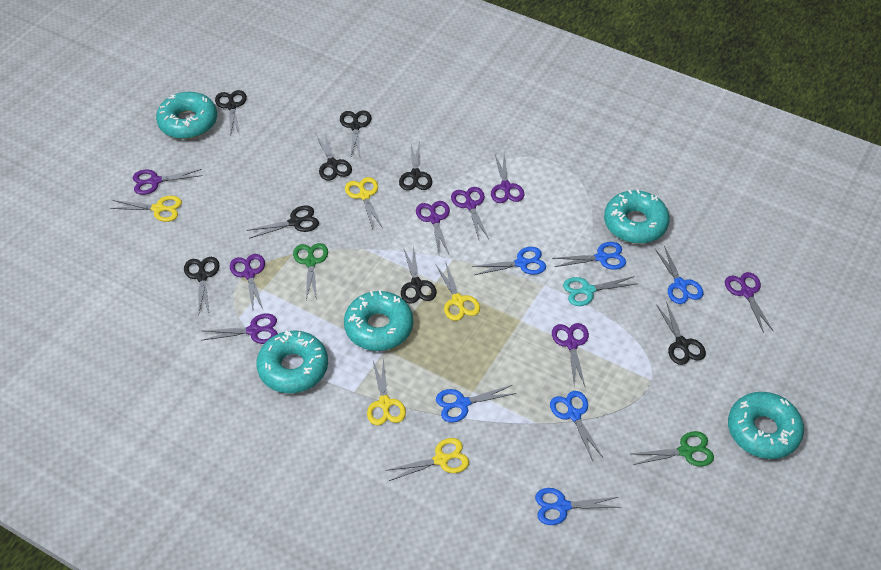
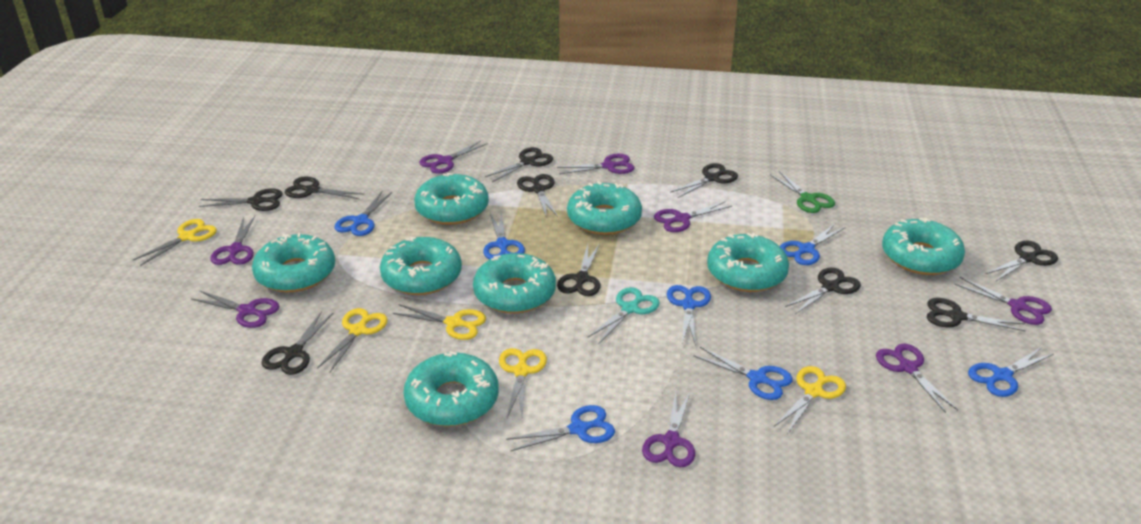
black scissors: 8 -> 10
blue scissors: 6 -> 7
green scissors: 2 -> 1
turquoise donut: 5 -> 8

